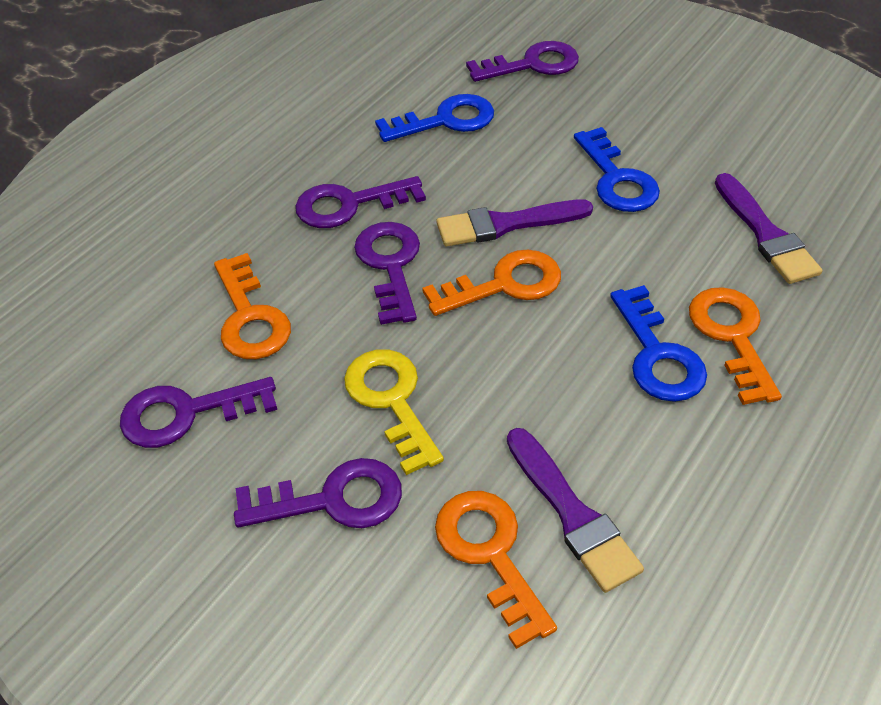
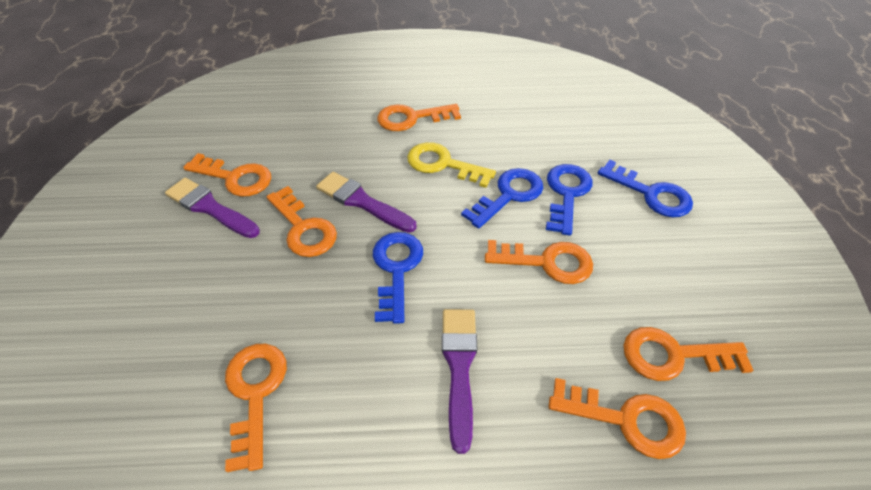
blue key: 3 -> 4
orange key: 4 -> 7
purple key: 5 -> 0

